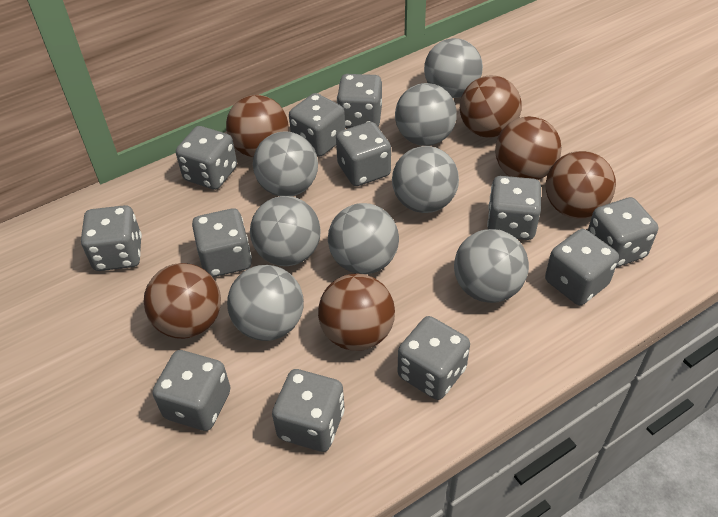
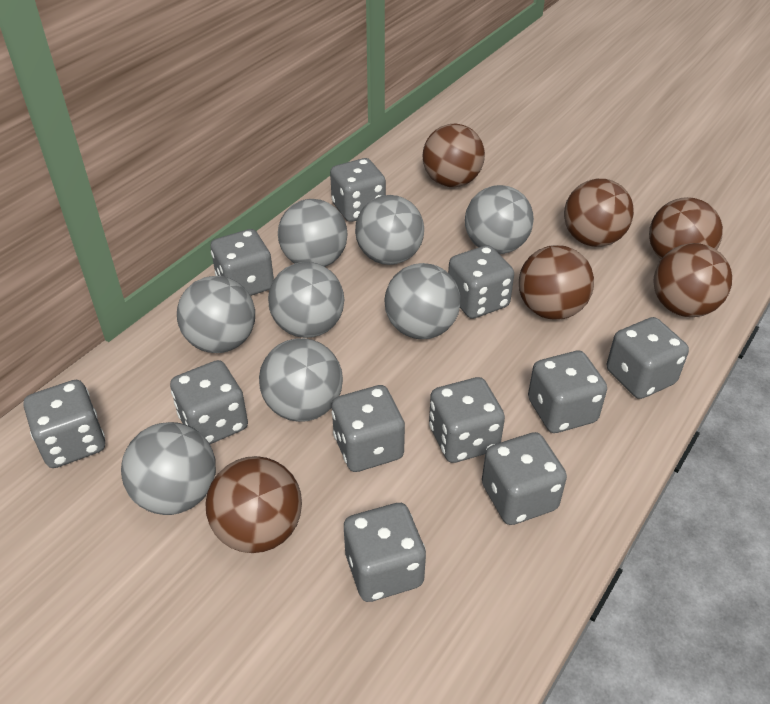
grey dice: 12 -> 11

